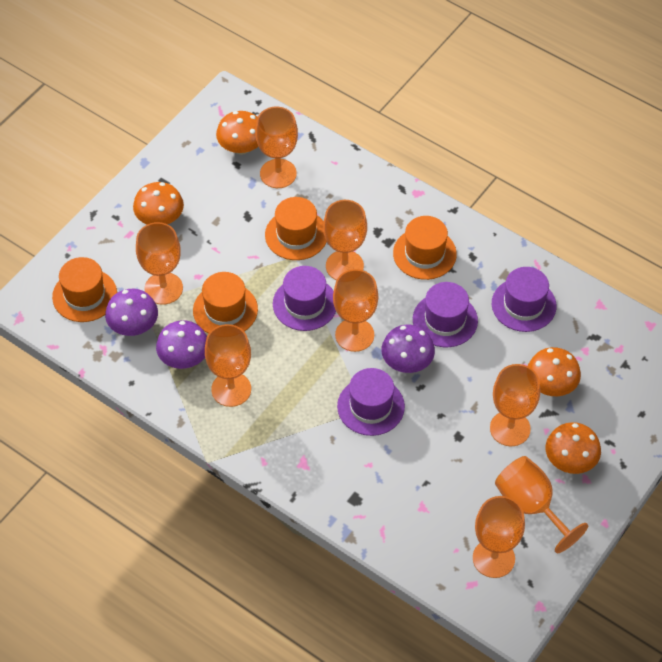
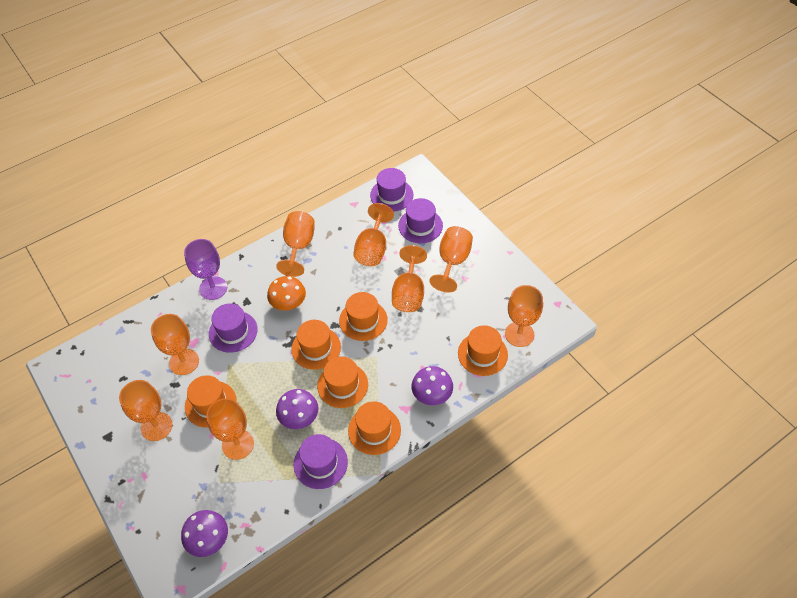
orange hat: 4 -> 6
orange mushroom: 4 -> 1
purple goblet: 0 -> 1

